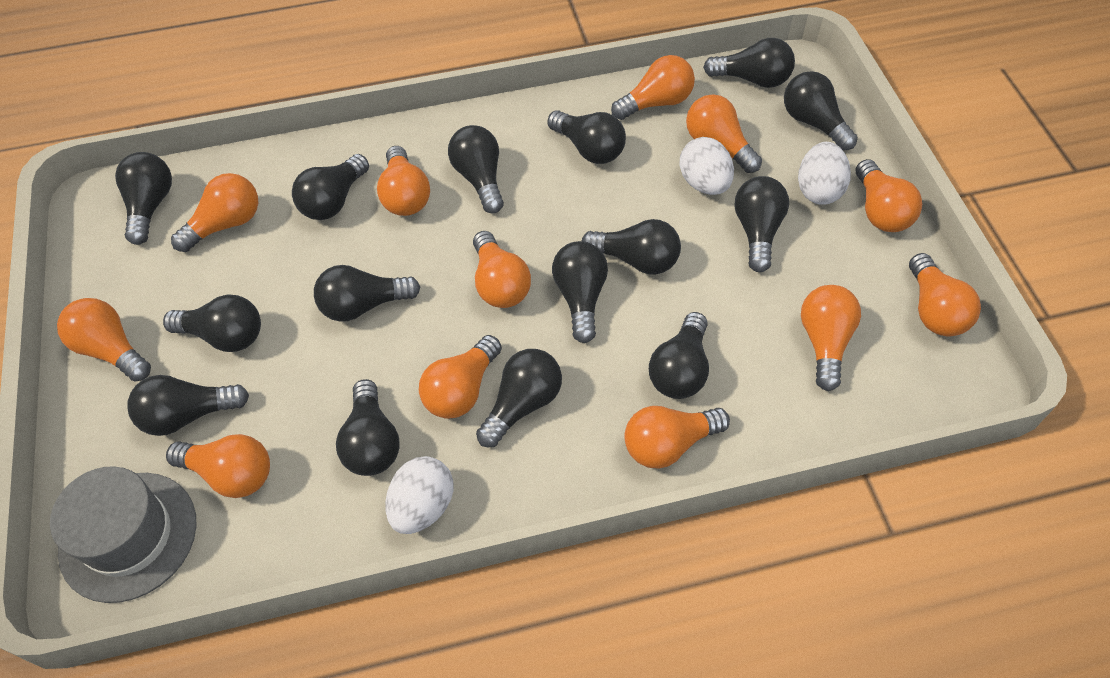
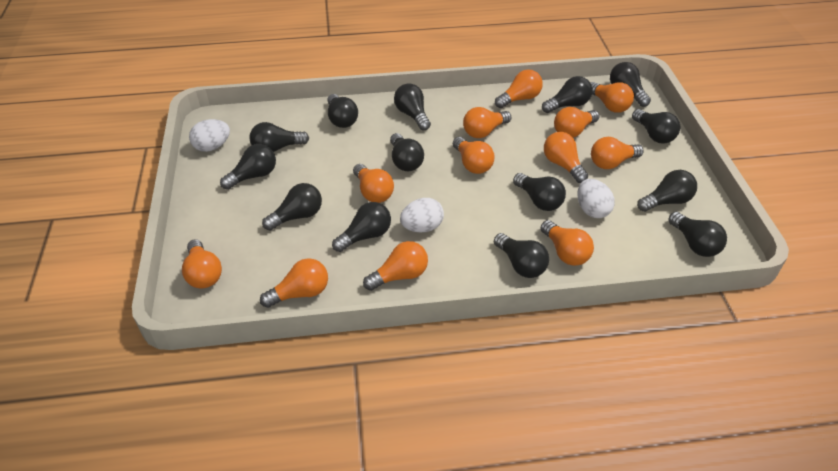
black light bulb: 15 -> 14
grey hat: 1 -> 0

